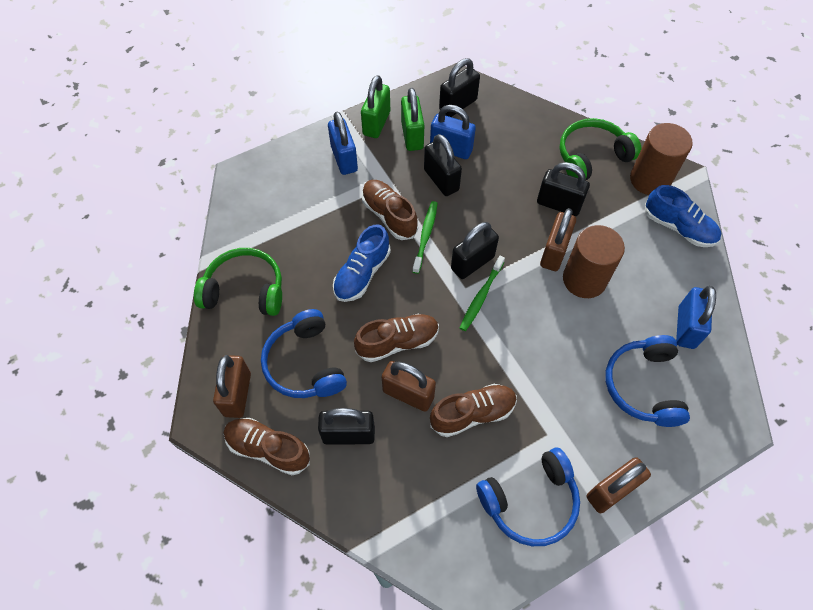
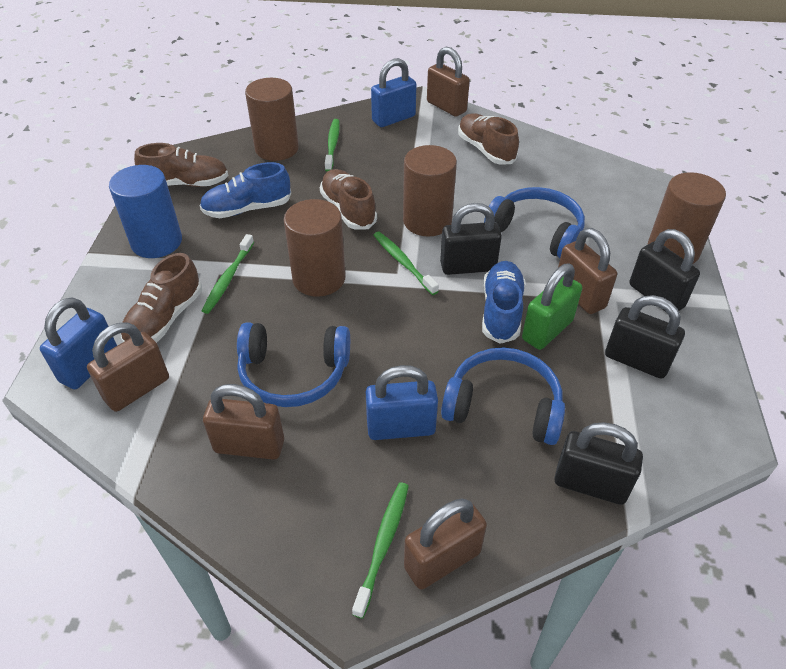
black padlock: 5 -> 4
blue cylinder: 0 -> 1
brown cylinder: 2 -> 4
brown padlock: 4 -> 5
green headphones: 2 -> 0
green padlock: 2 -> 1
green toothbrush: 2 -> 4

